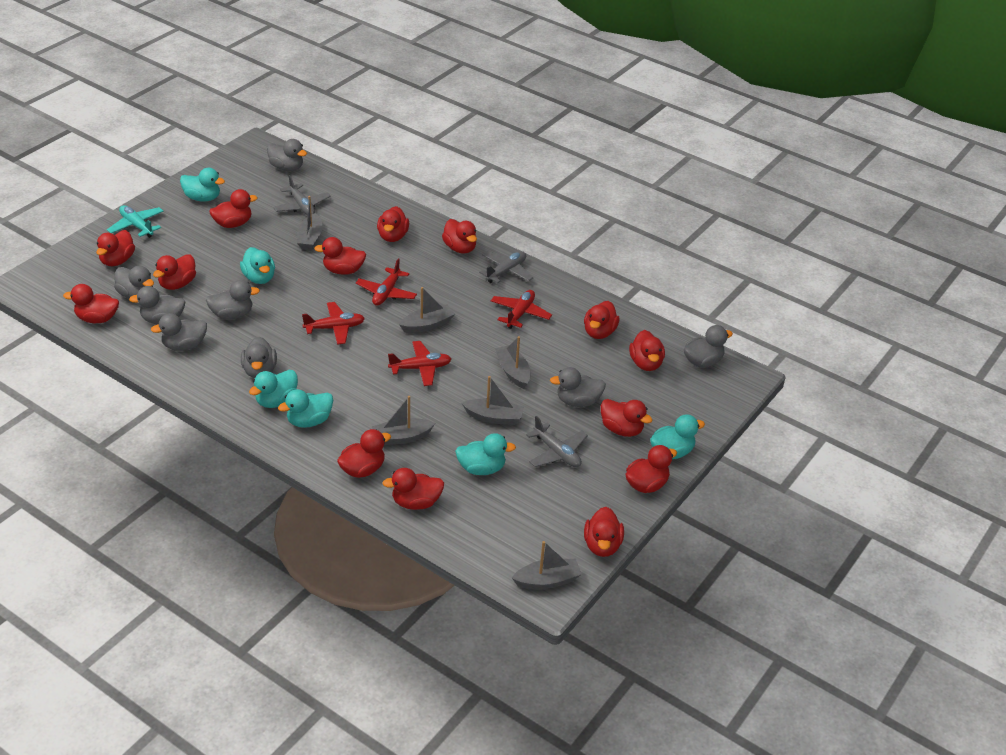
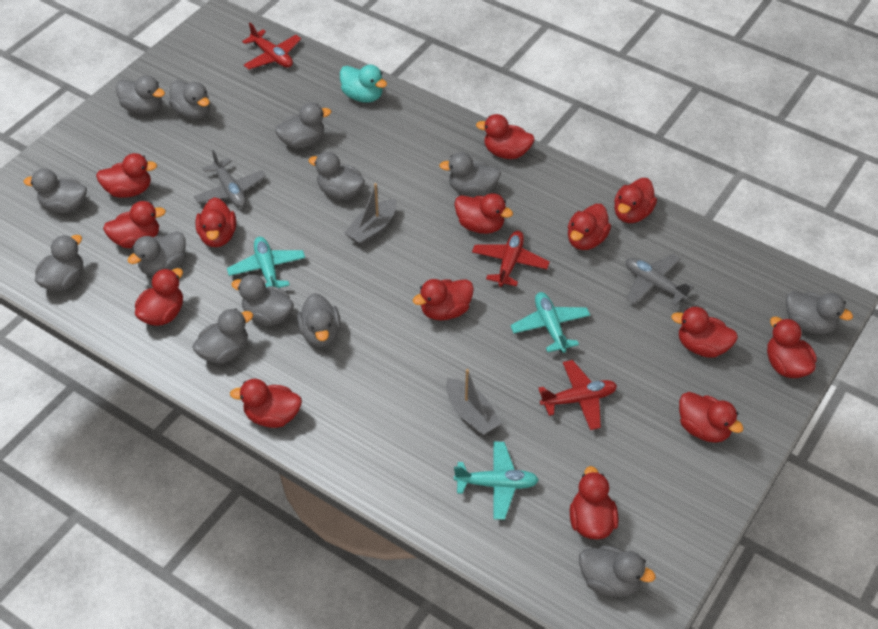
grey boat: 6 -> 2
grey duck: 8 -> 13
grey plane: 3 -> 2
red plane: 4 -> 3
turquoise duck: 6 -> 1
turquoise plane: 1 -> 3

